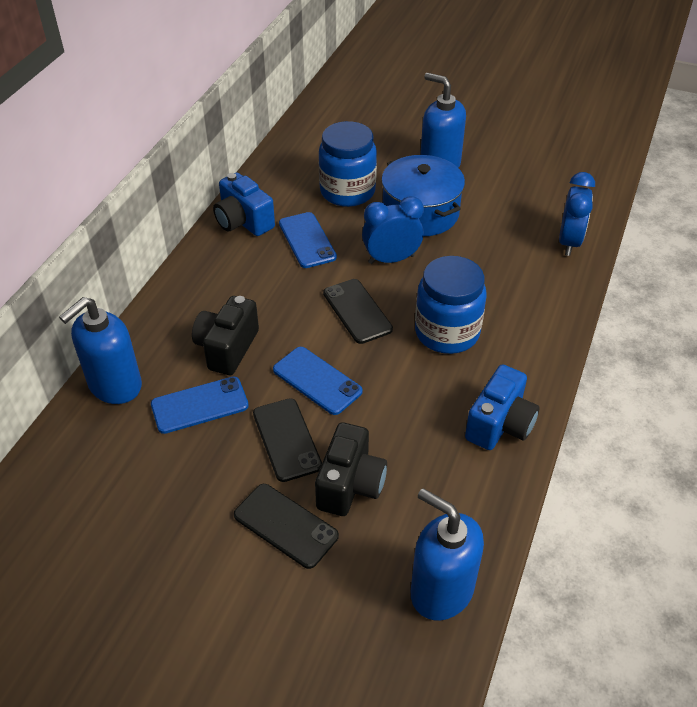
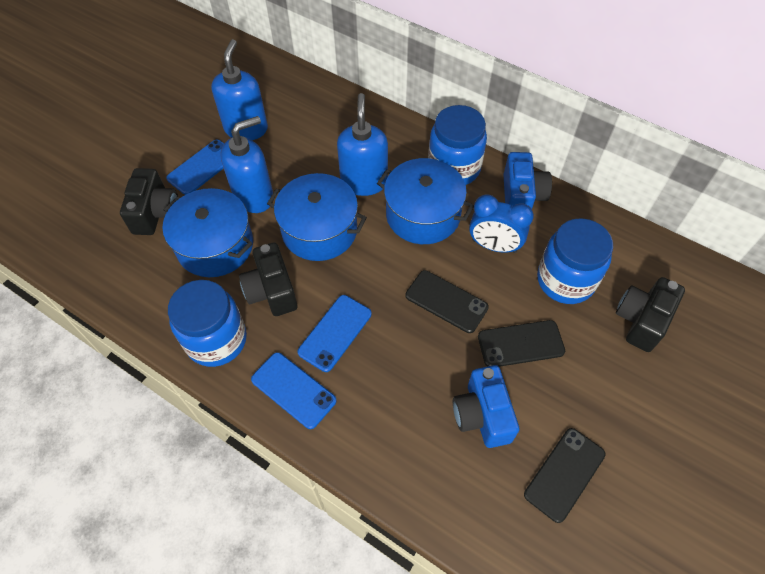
black camera: 2 -> 3
blue clock: 2 -> 1
blue jar: 2 -> 3
blue pot: 1 -> 3

